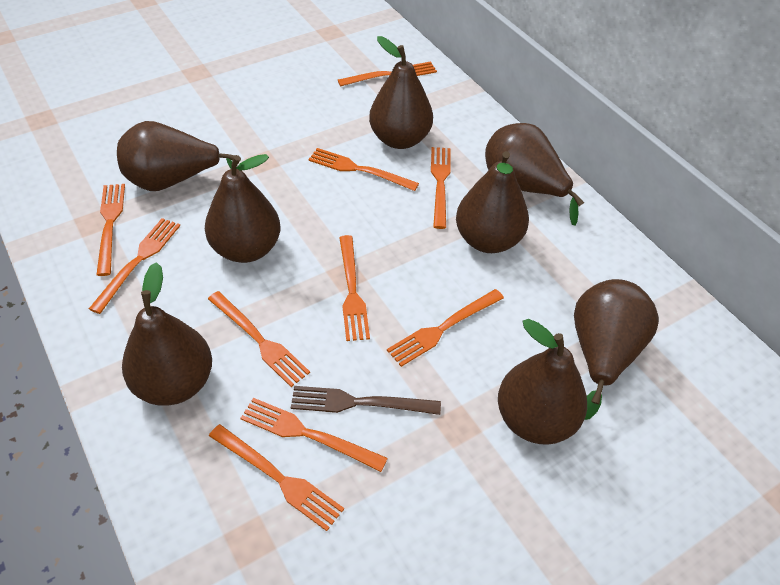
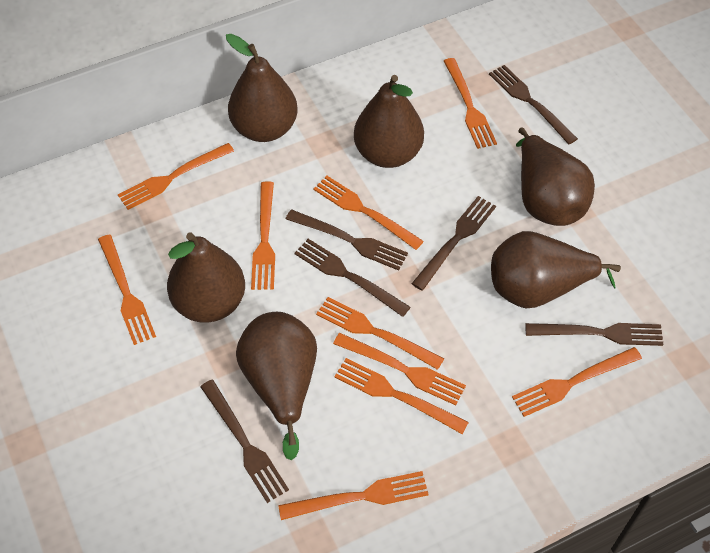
brown fork: 1 -> 6
brown pear: 8 -> 6

